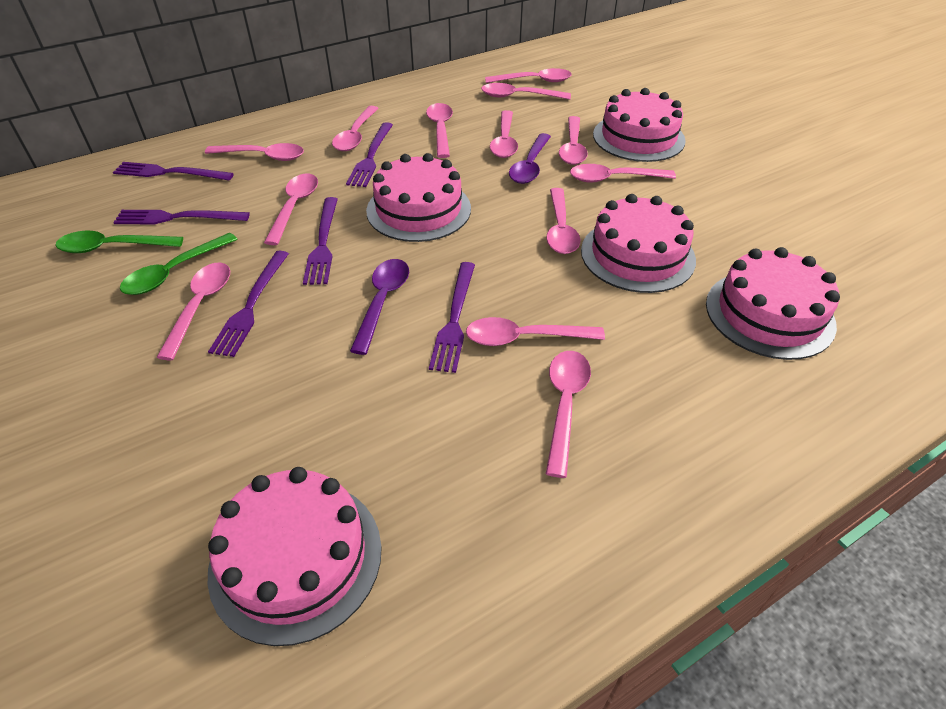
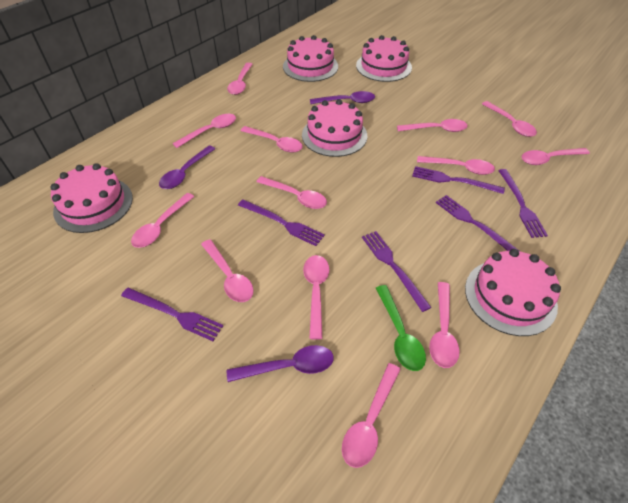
green spoon: 2 -> 1
purple spoon: 2 -> 3

